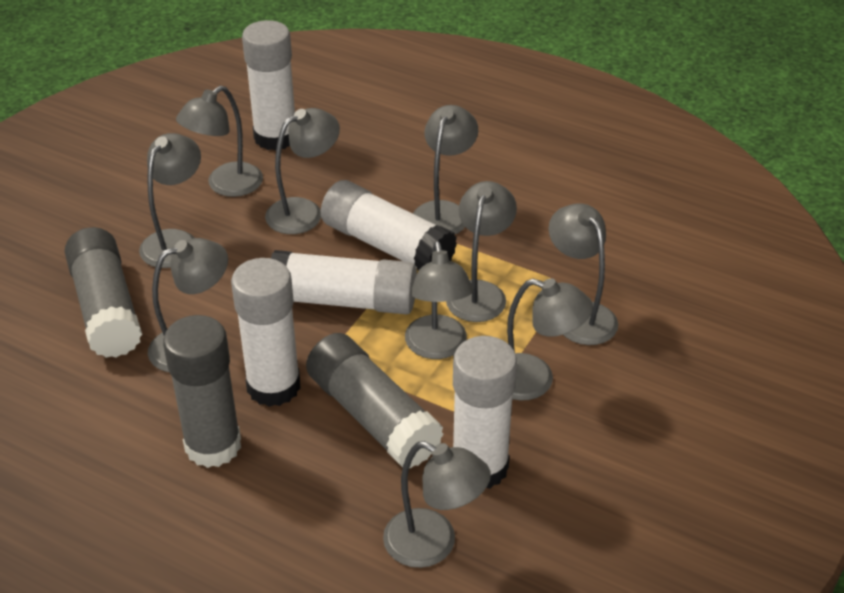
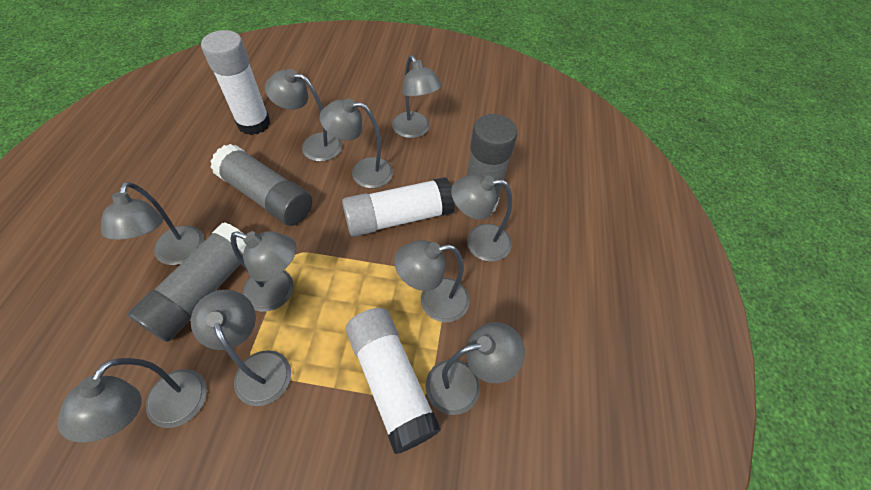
white glue stick: 5 -> 3

